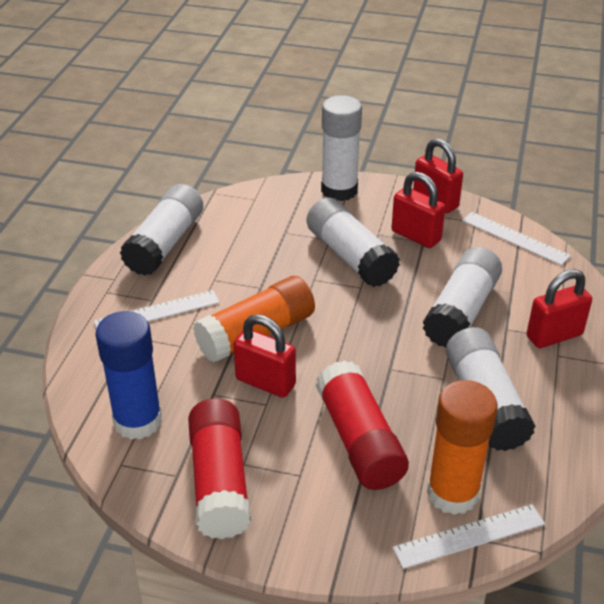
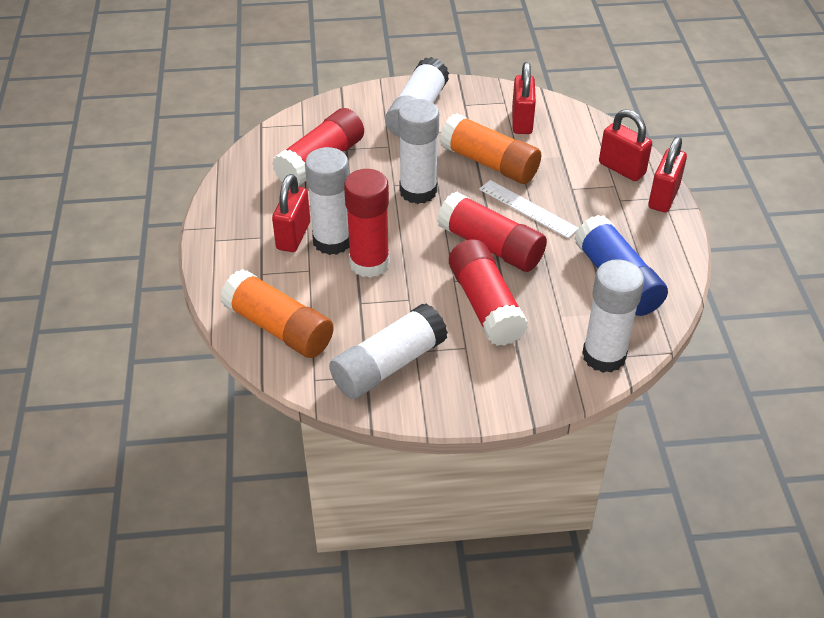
red glue stick: 2 -> 4
white ruler: 3 -> 1

